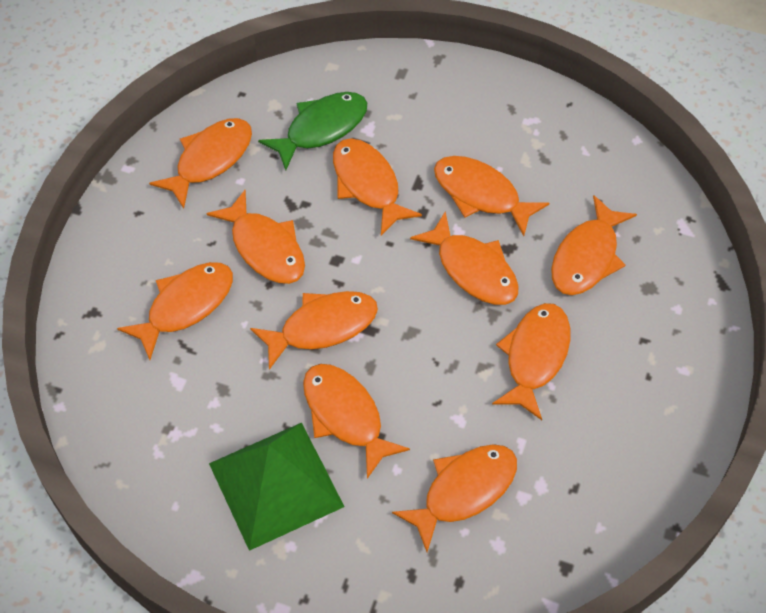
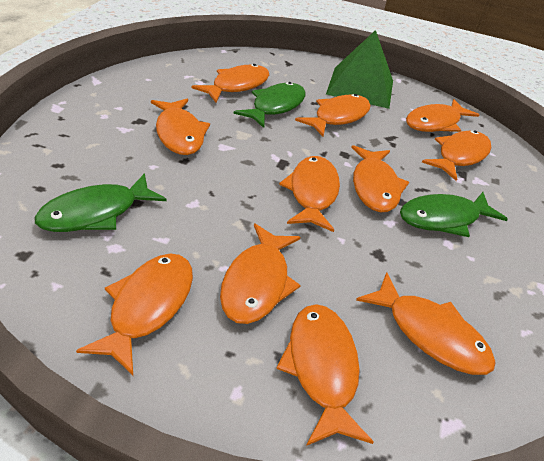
green fish: 1 -> 3

